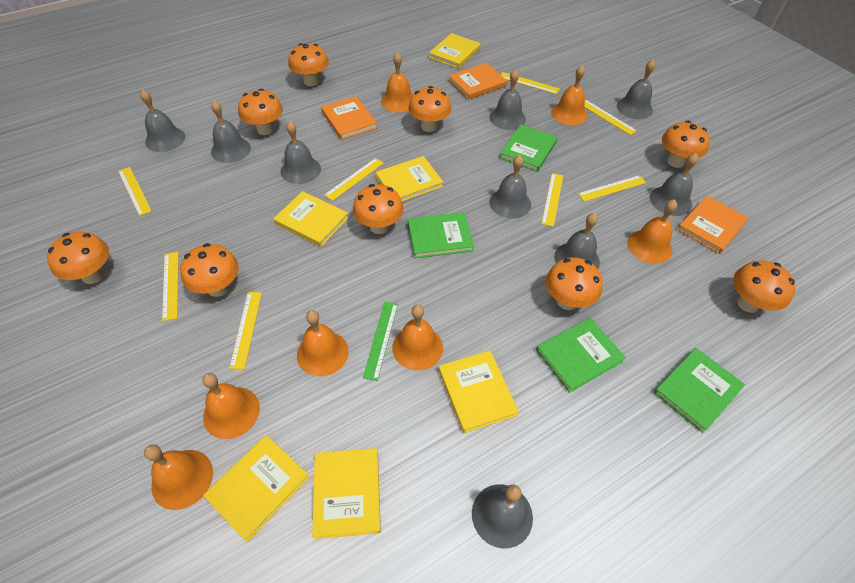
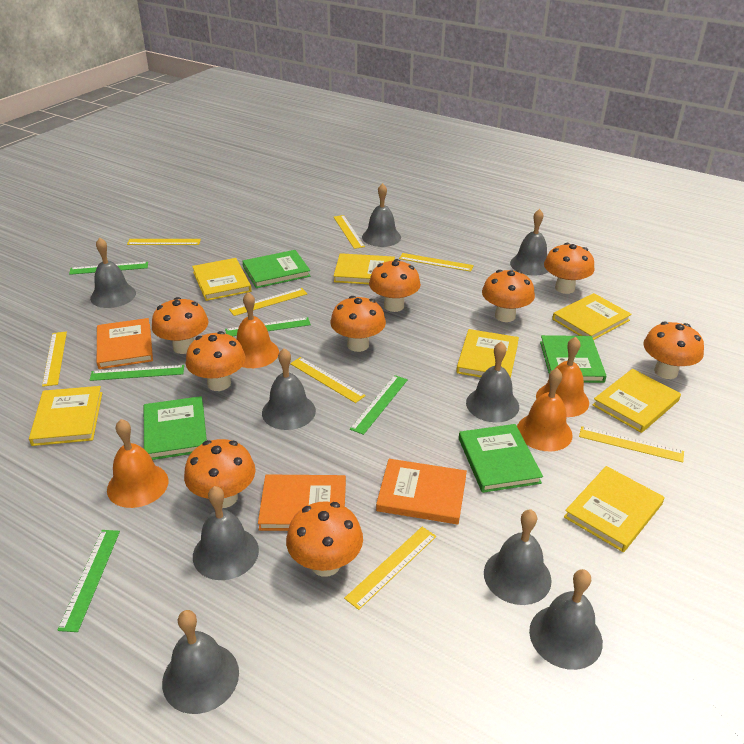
green ruler: 1 -> 5
orange bell: 7 -> 4
yellow book: 6 -> 7

